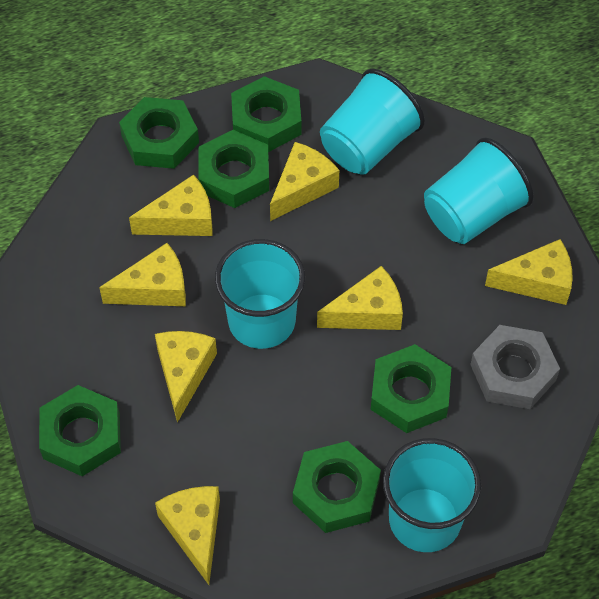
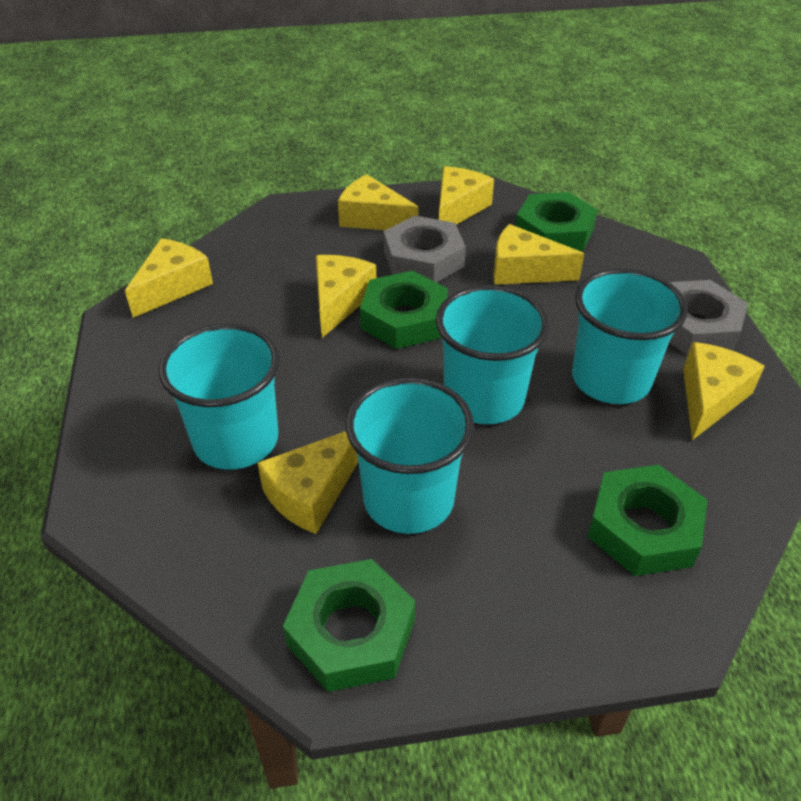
green nut: 6 -> 4
grey nut: 1 -> 2

